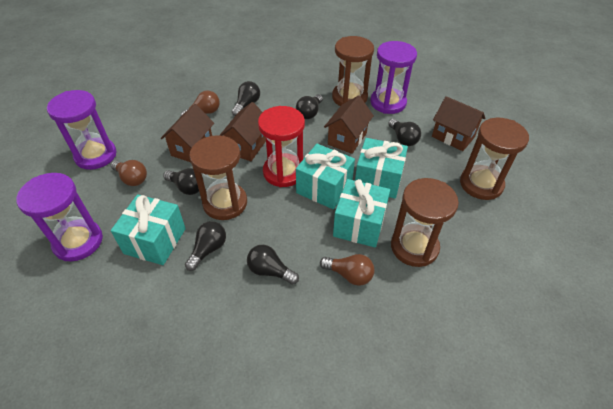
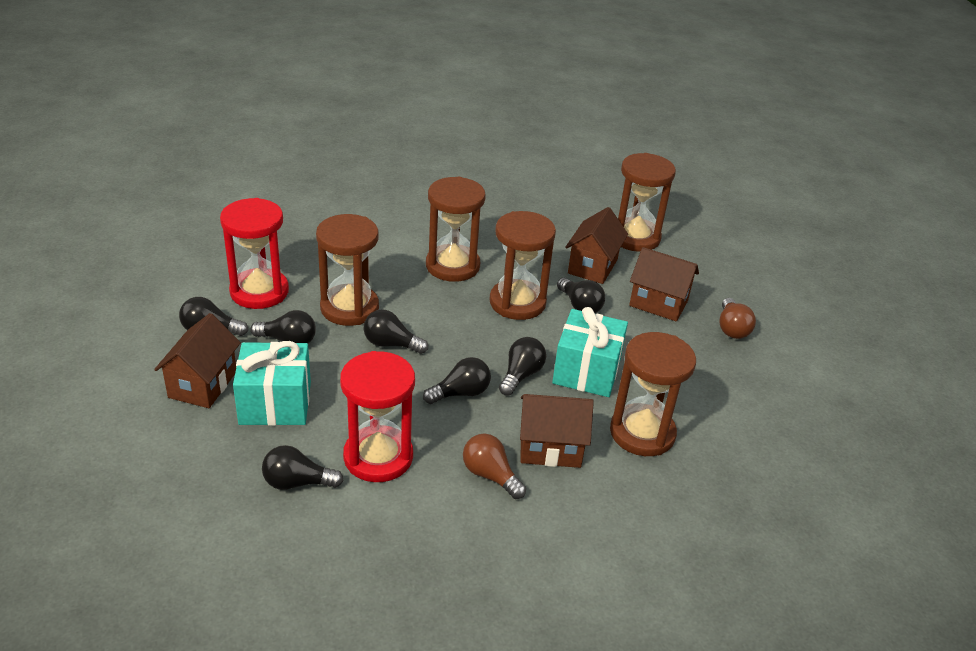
black light bulb: 6 -> 7
brown hourglass: 4 -> 5
brown light bulb: 3 -> 2
purple hourglass: 3 -> 0
red hourglass: 1 -> 2
turquoise gift: 4 -> 2

